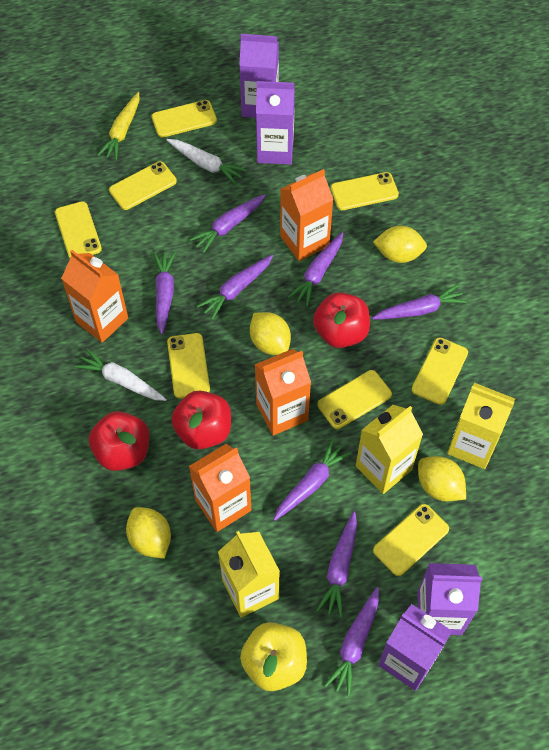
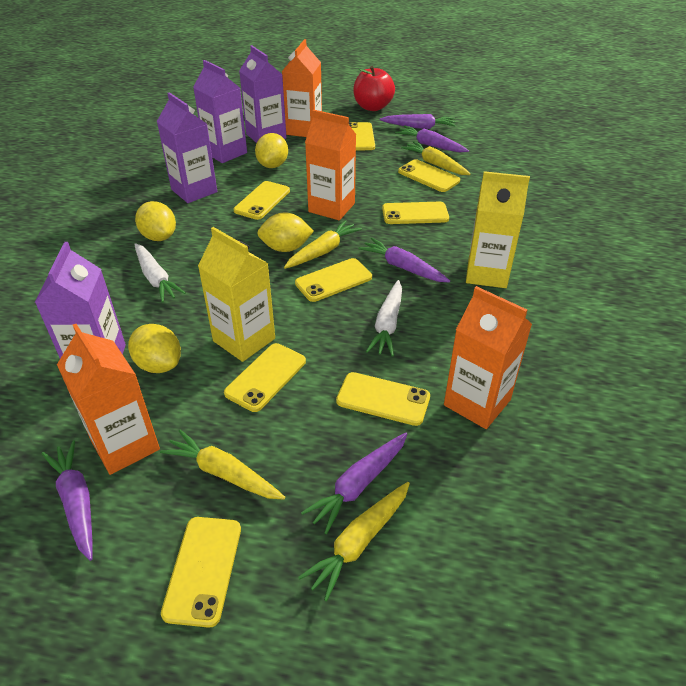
purple carrot: 8 -> 5
red apple: 3 -> 1
yellow apple: 1 -> 0
yellow carrot: 1 -> 4
yellow carton: 3 -> 2

